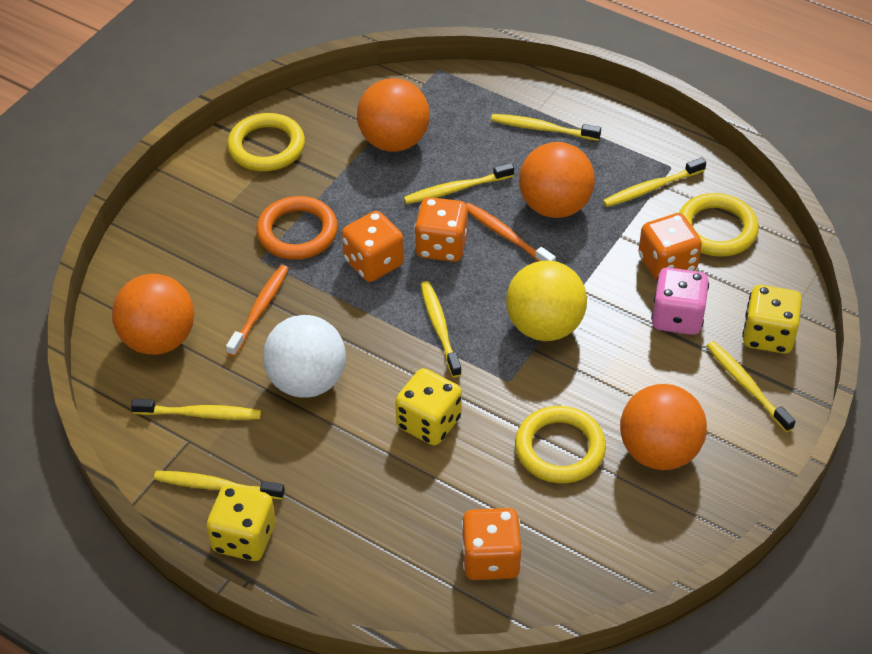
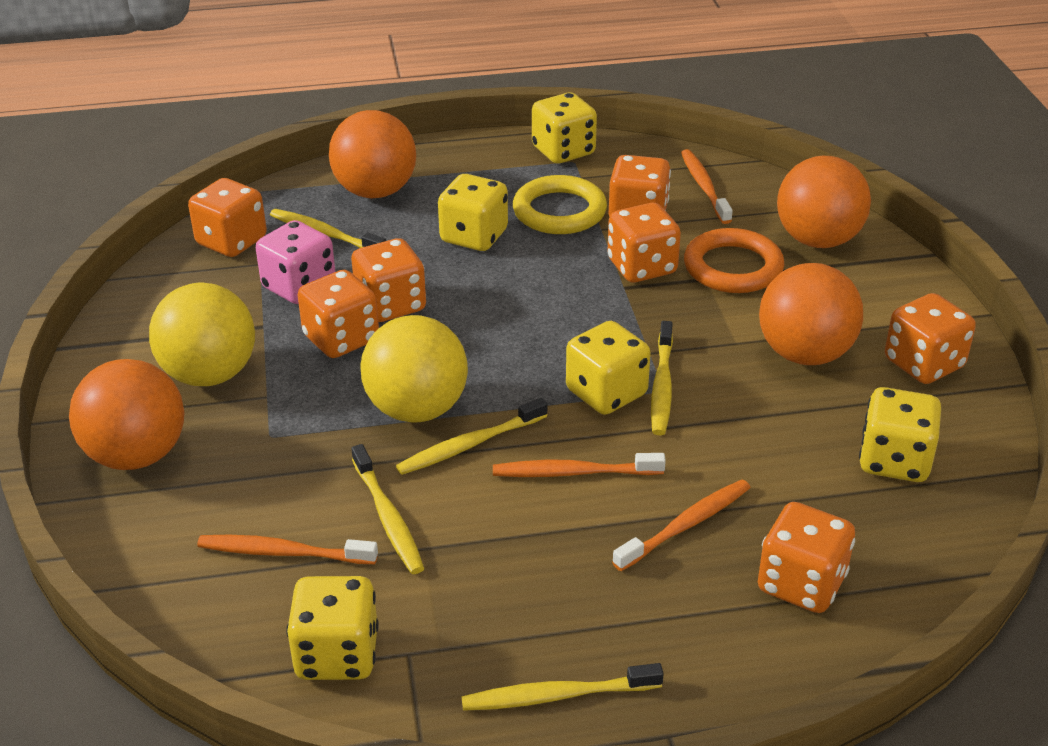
orange dice: 4 -> 7
orange toothbrush: 2 -> 4
white ball: 1 -> 0
yellow ball: 1 -> 2
yellow dice: 3 -> 5
yellow ring: 3 -> 1
yellow toothbrush: 7 -> 5

